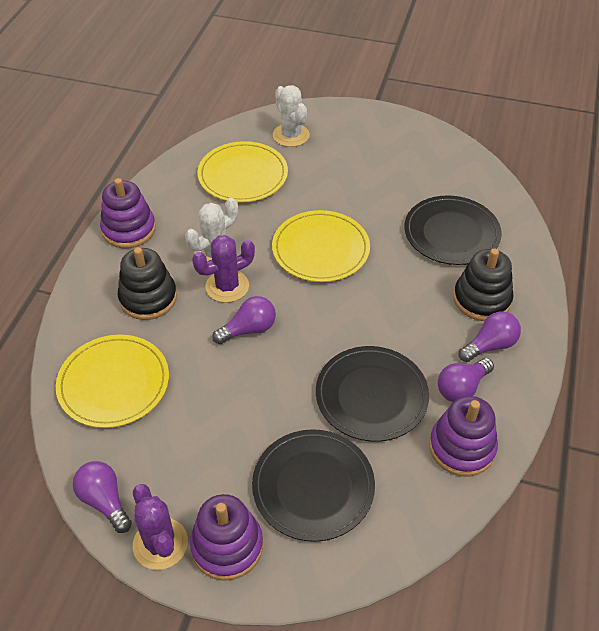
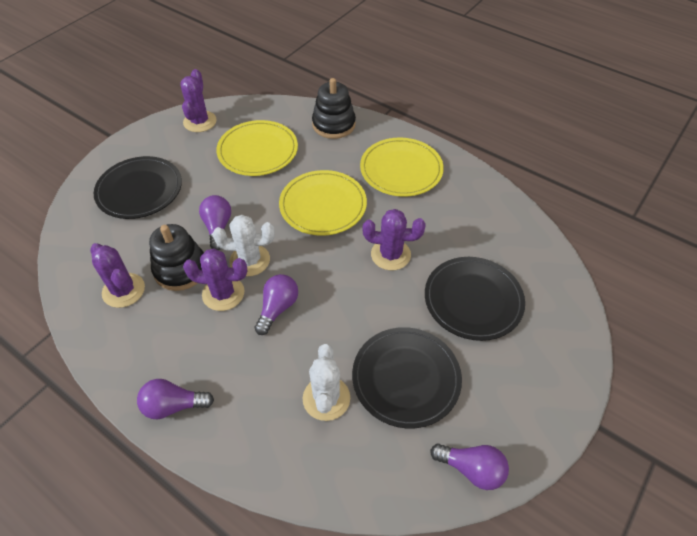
purple cactus: 2 -> 4
purple stacking toy: 3 -> 0

